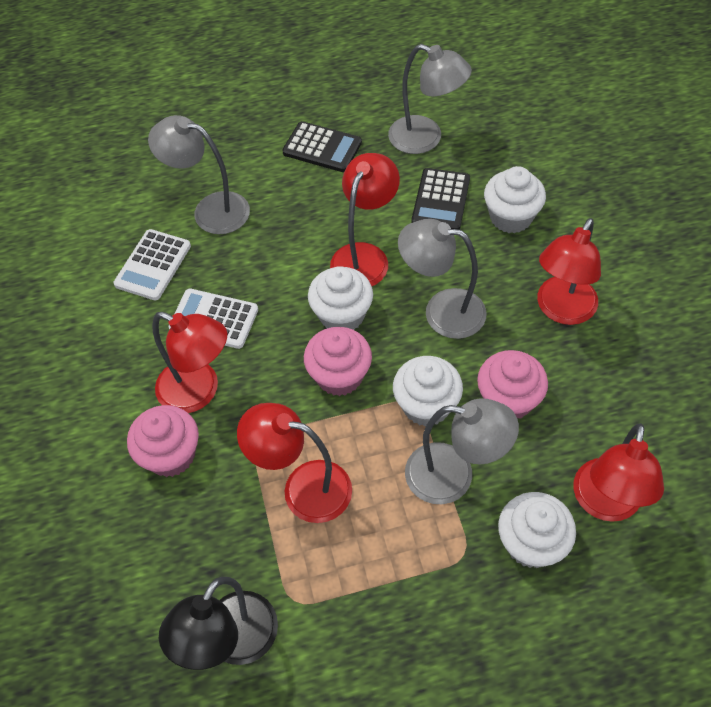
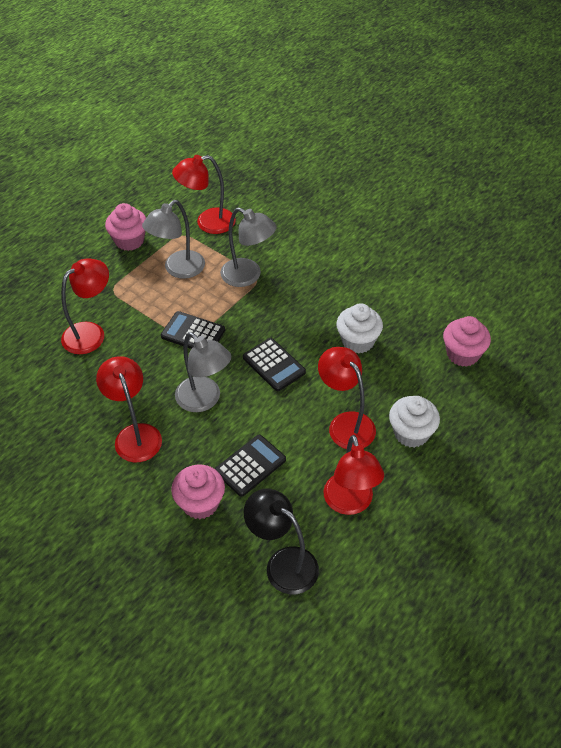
black calculator: 2 -> 3
grey lamp: 4 -> 3
white calculator: 2 -> 0
white cupcake: 4 -> 2

